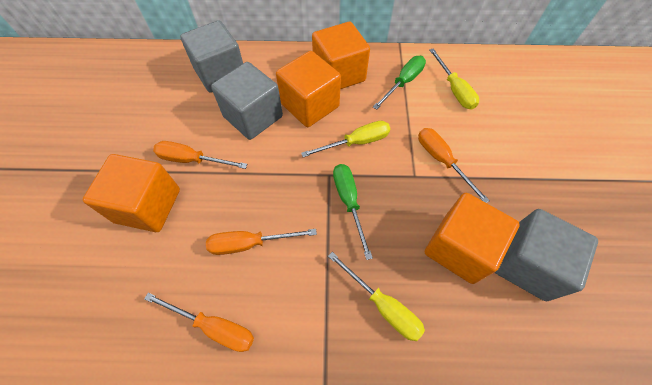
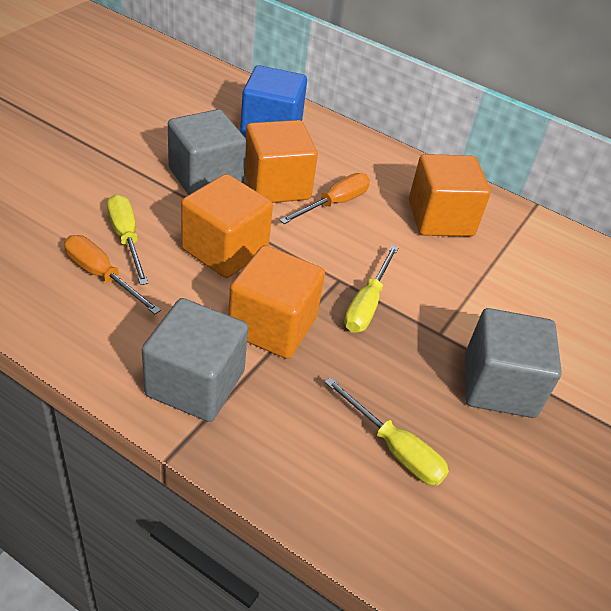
blue cube: 0 -> 1
green screwdriver: 2 -> 0
orange screwdriver: 4 -> 2

